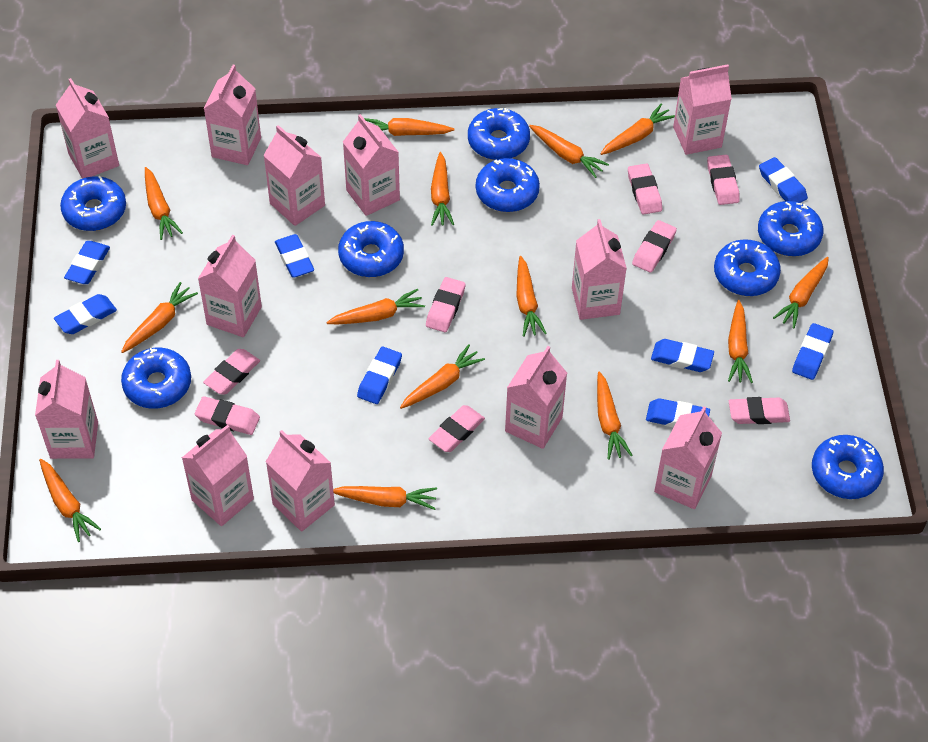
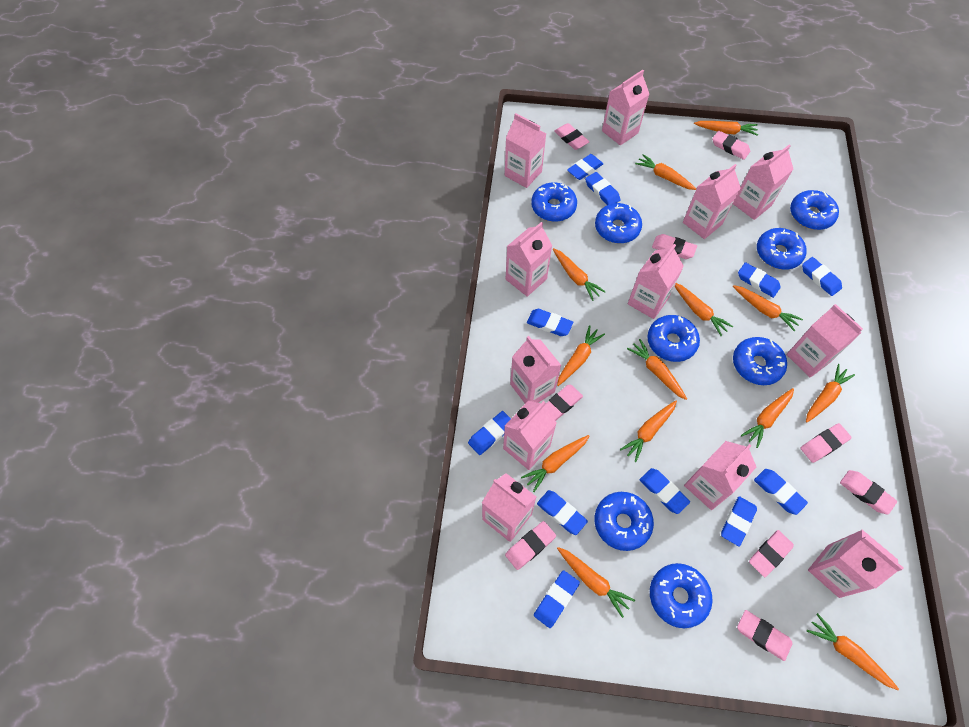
blue eraser: 8 -> 11
orange carrot: 14 -> 13
pink eraser: 8 -> 9

